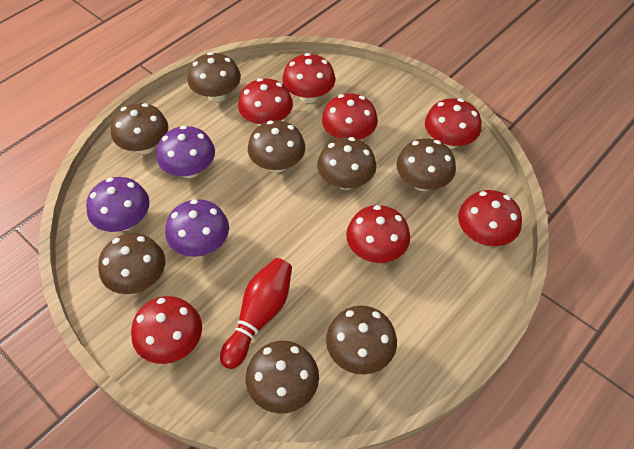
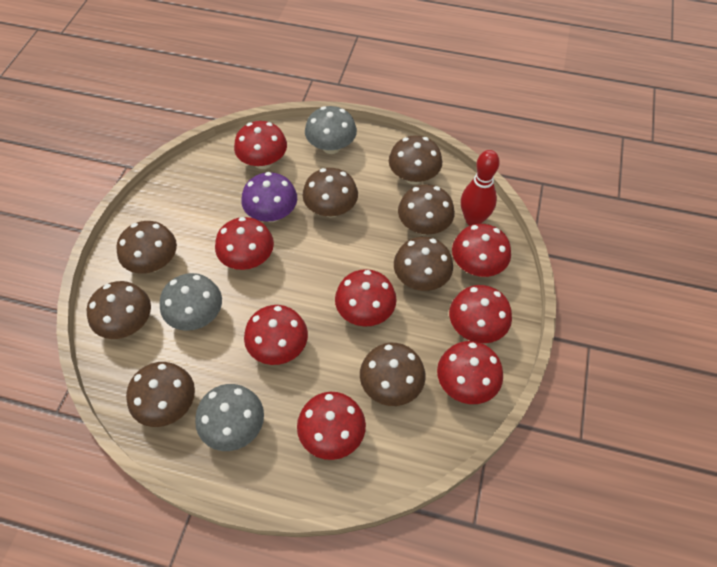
grey mushroom: 0 -> 3
purple mushroom: 3 -> 1
red mushroom: 7 -> 8

